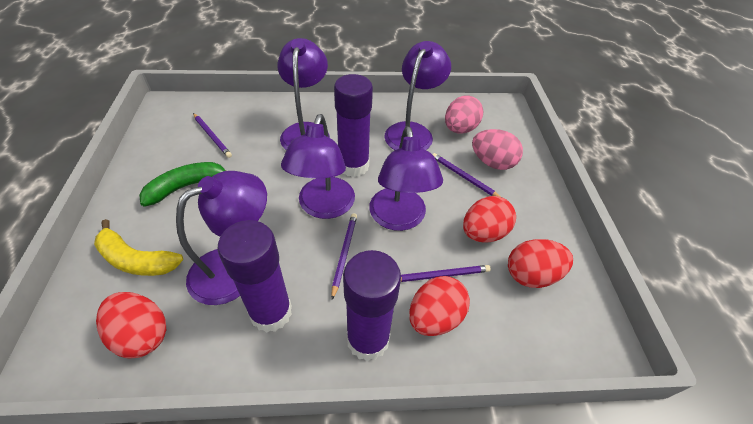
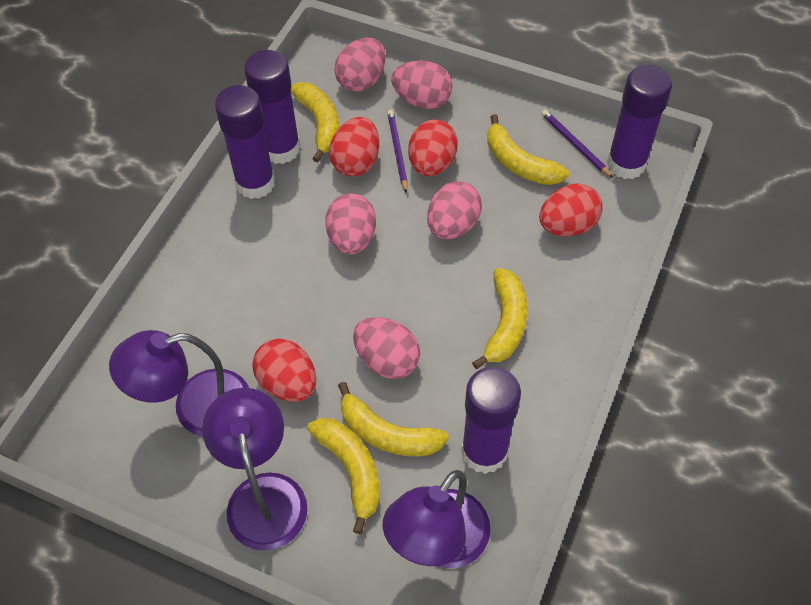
green banana: 1 -> 0
pink egg: 2 -> 5
purple glue stick: 3 -> 4
purple lamp: 5 -> 3
purple pencil: 4 -> 2
yellow banana: 1 -> 5

